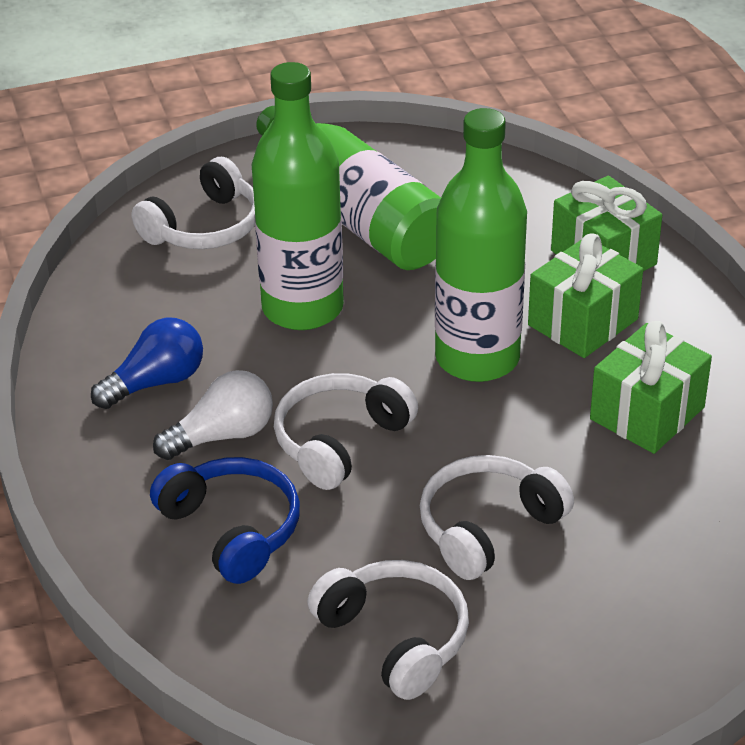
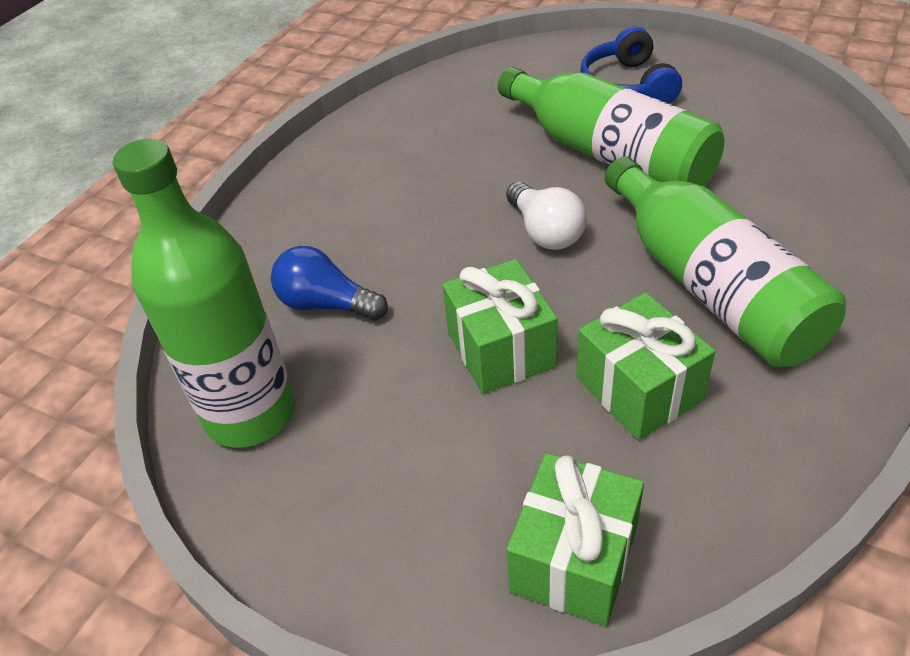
white headphones: 4 -> 0

